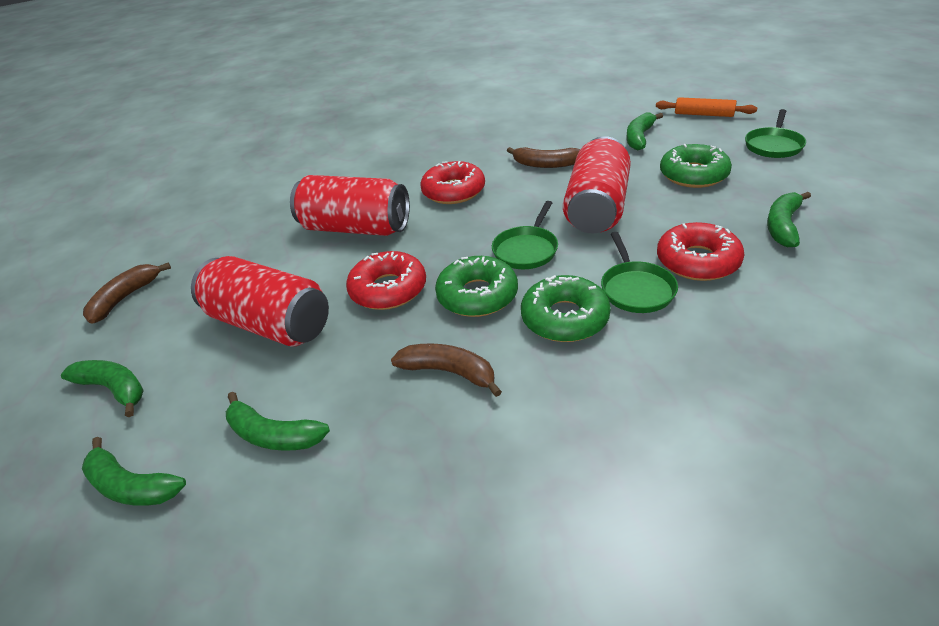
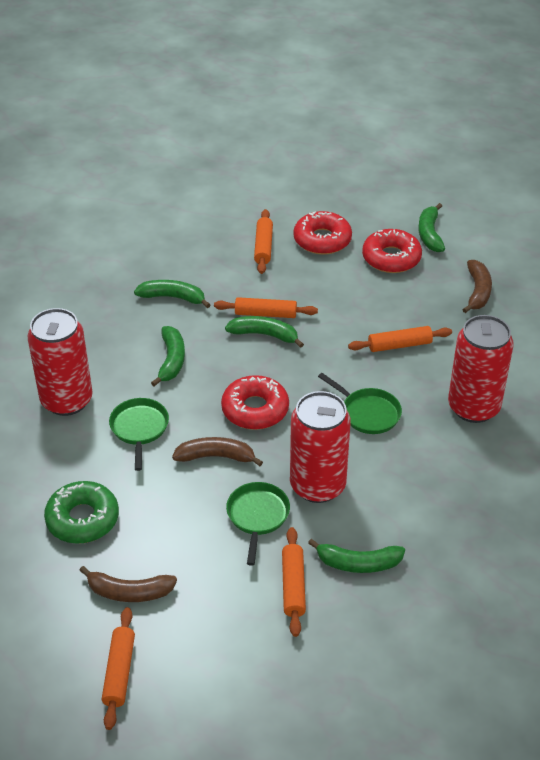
green donut: 3 -> 1
orange rolling pin: 1 -> 5

